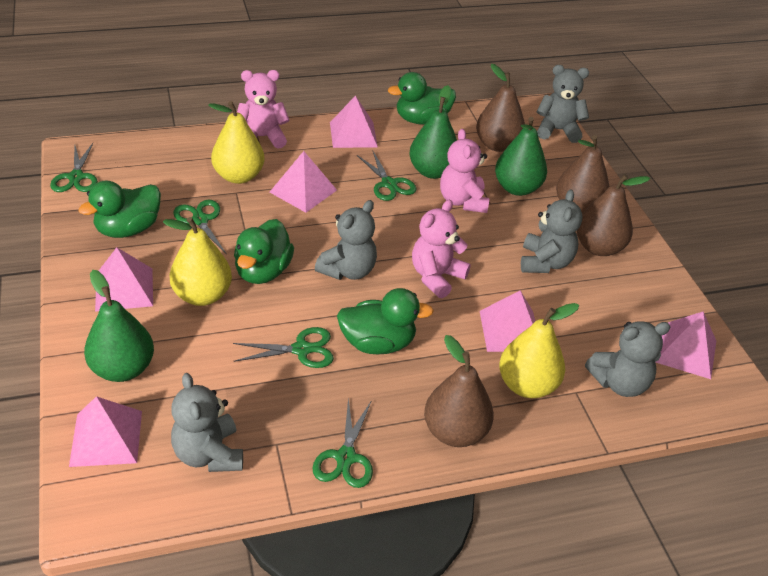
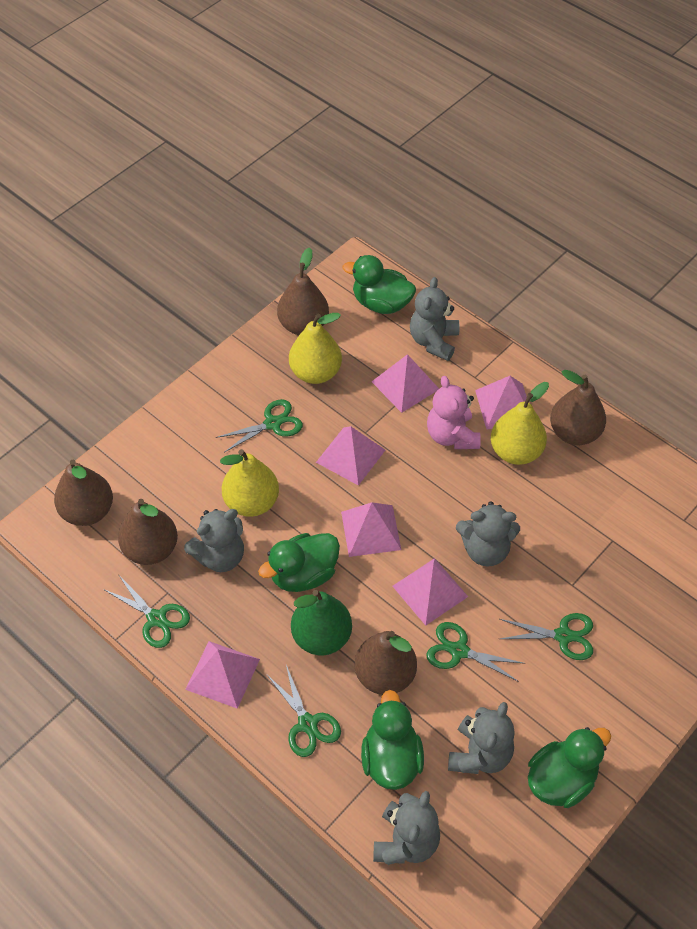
brown pear: 4 -> 5
green pear: 3 -> 1
pink teddy bear: 3 -> 1

